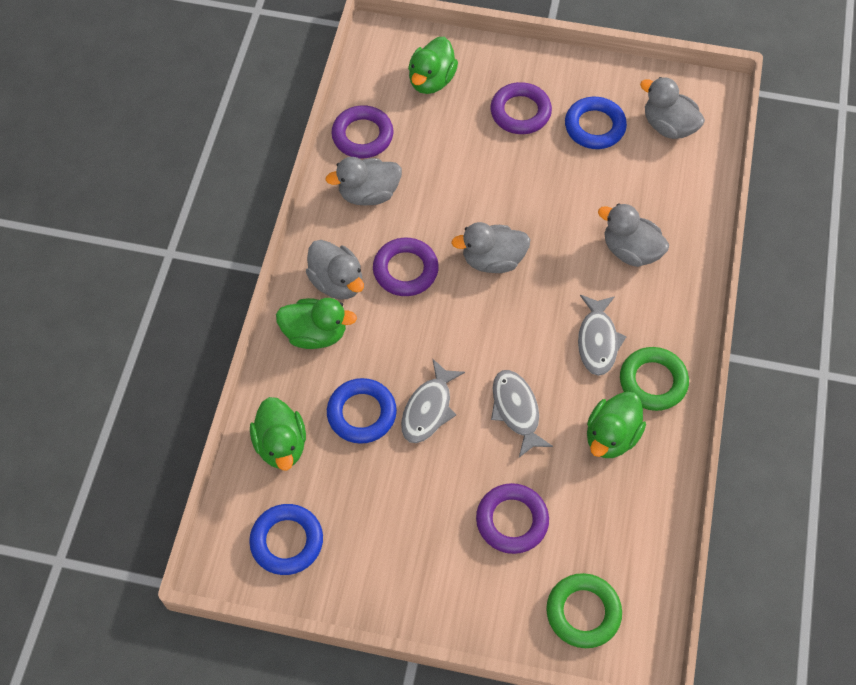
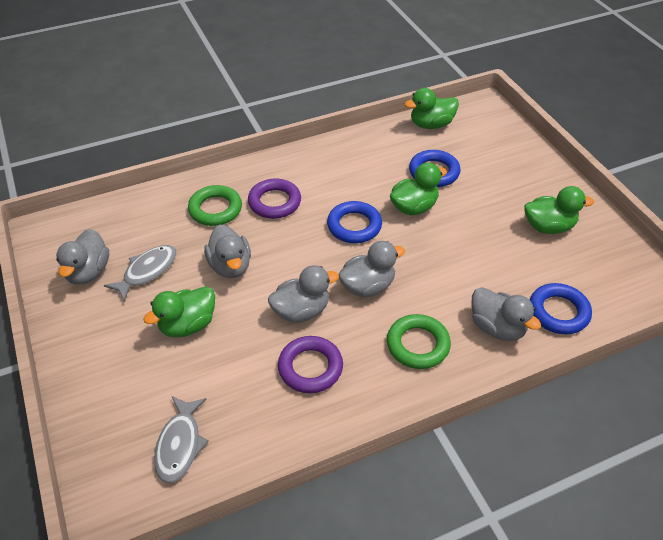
grey fish: 3 -> 2
purple ring: 4 -> 2

